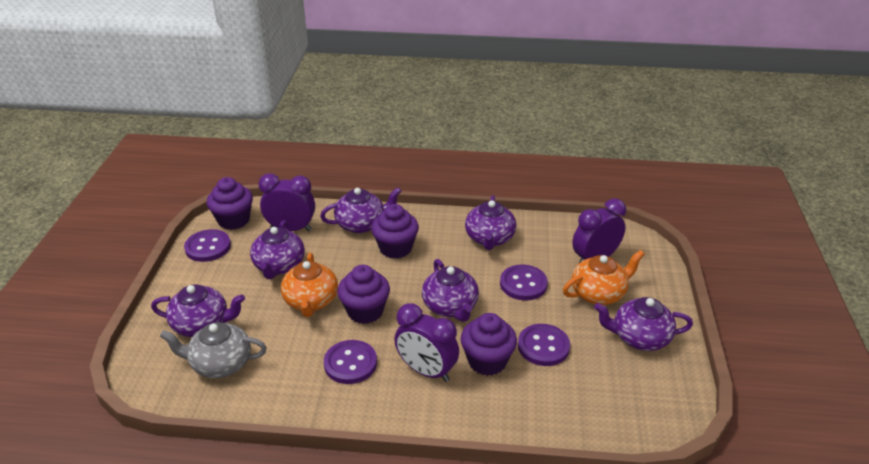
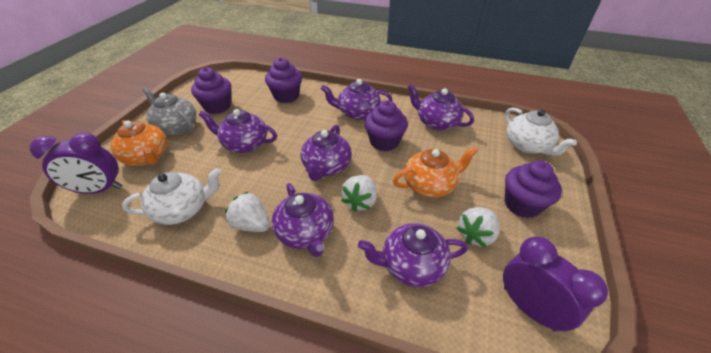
purple button: 4 -> 0
purple clock: 3 -> 2
white strawberry: 0 -> 3
white teapot: 0 -> 2

